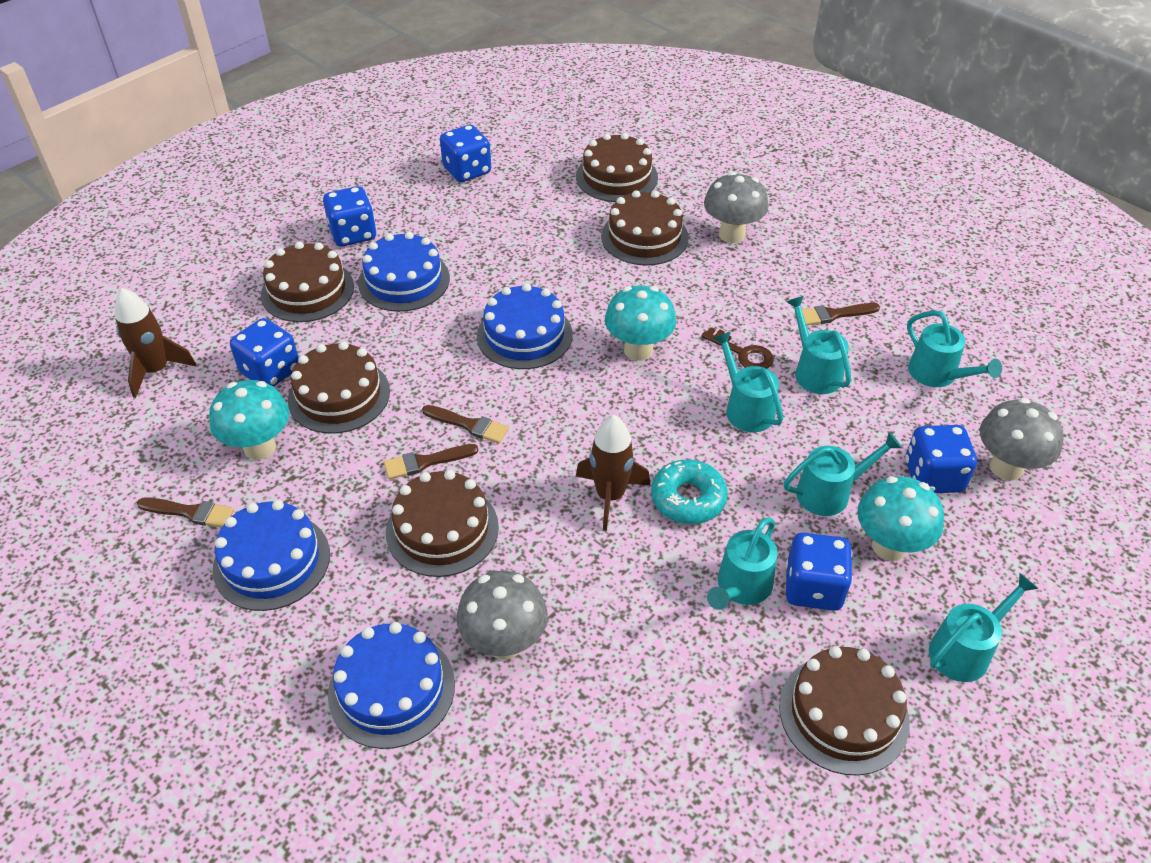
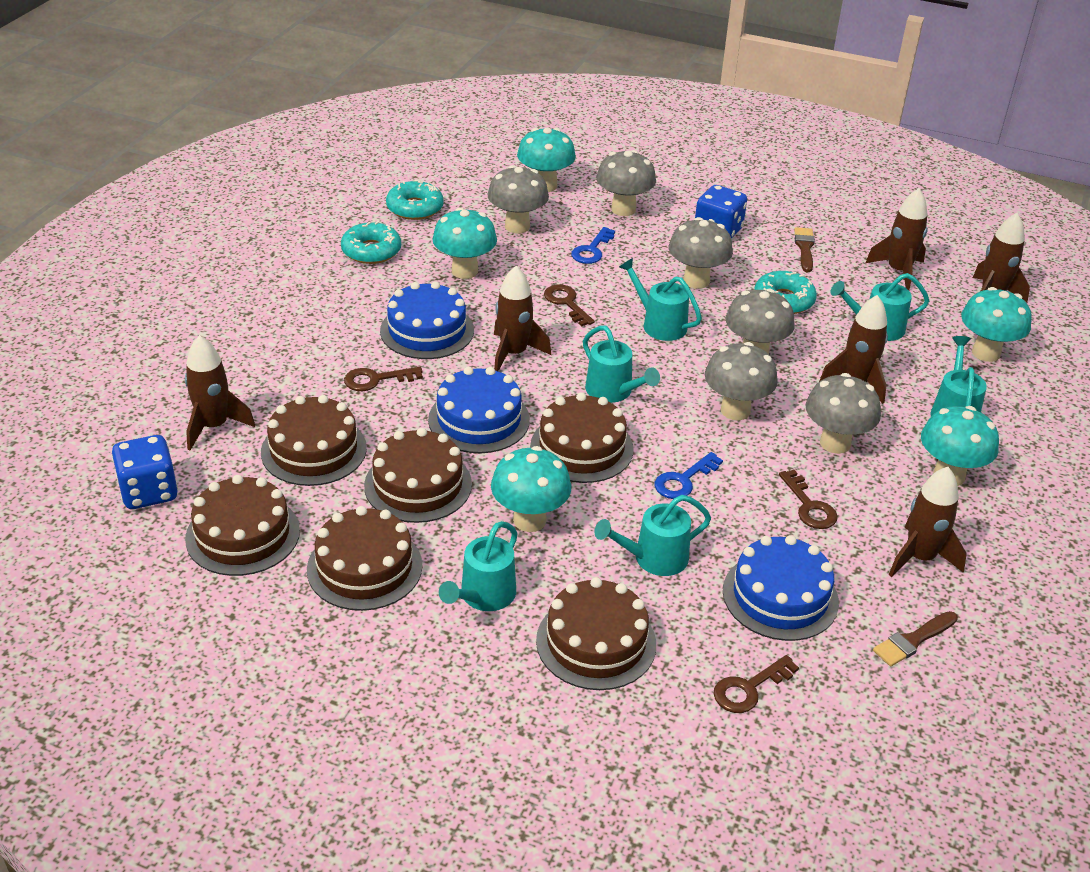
blue cake: 4 -> 3
blue dice: 5 -> 2
blue key: 0 -> 2
brown brush: 4 -> 2
brown key: 1 -> 4
brown rocket: 2 -> 6
grey mushroom: 3 -> 6
turquoise donut: 1 -> 3
turquoise mushroom: 3 -> 5

